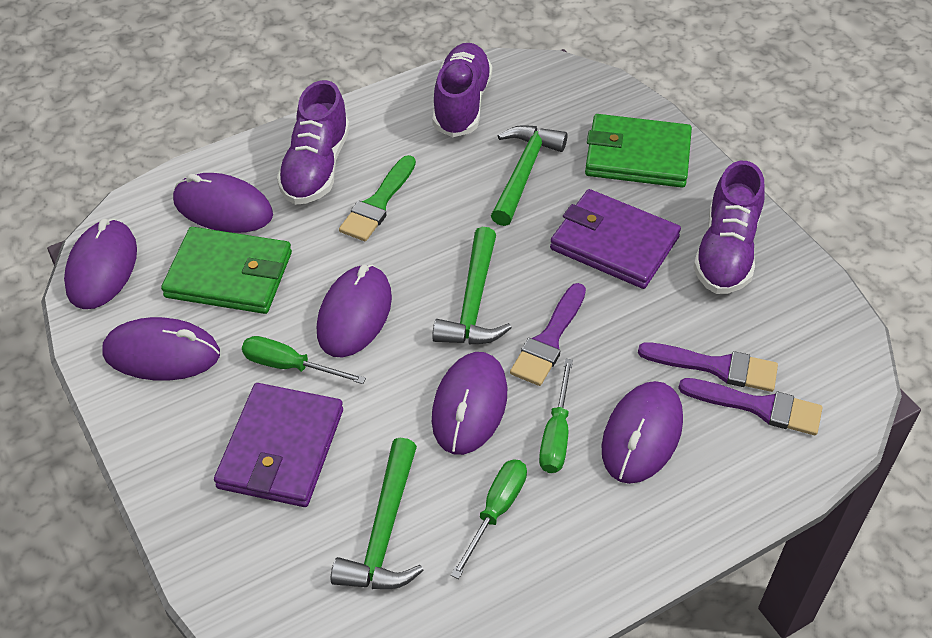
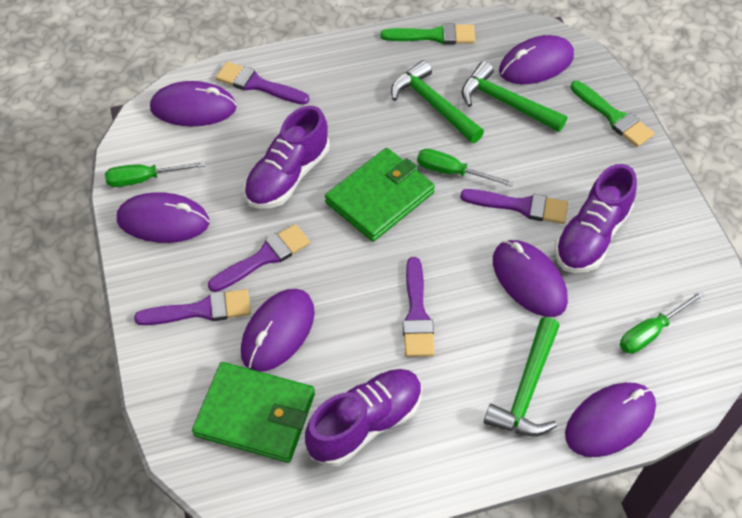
green brush: 1 -> 2
purple brush: 3 -> 5
purple wallet: 2 -> 0

